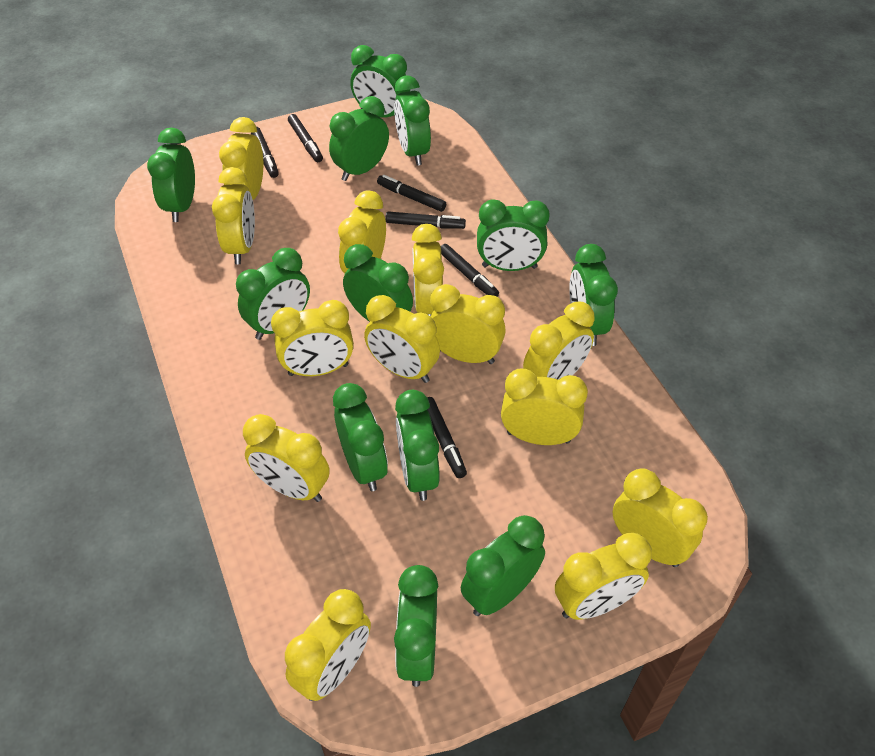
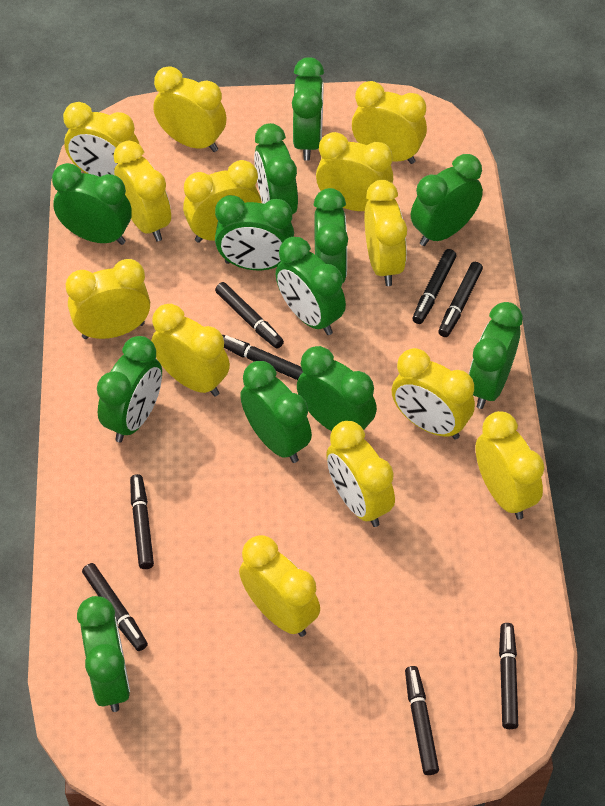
black marker: 6 -> 8

